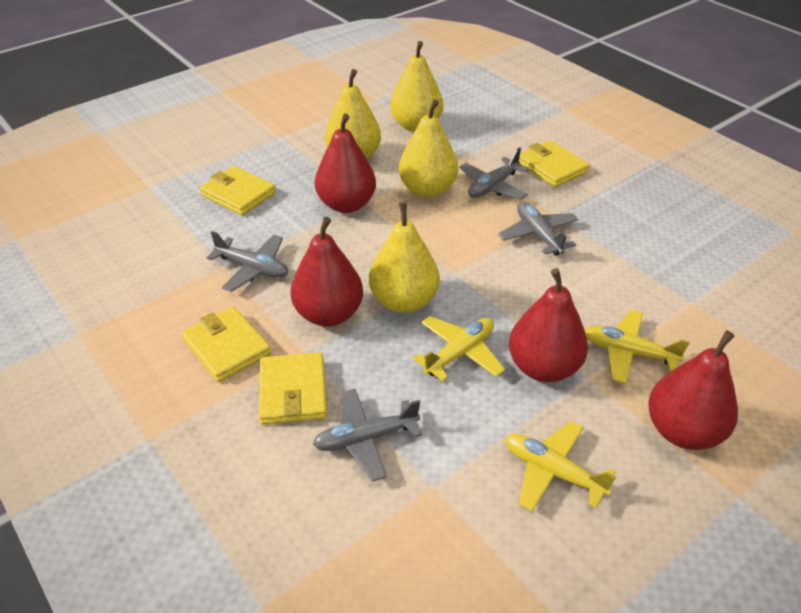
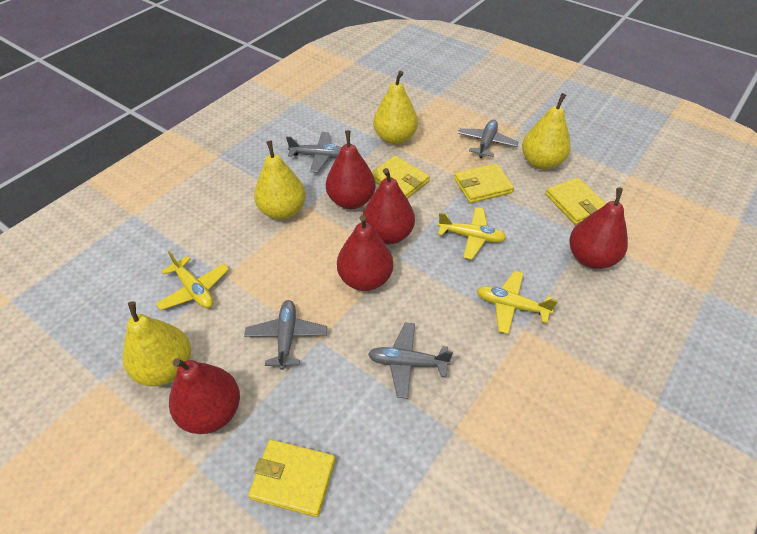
red pear: 4 -> 5

